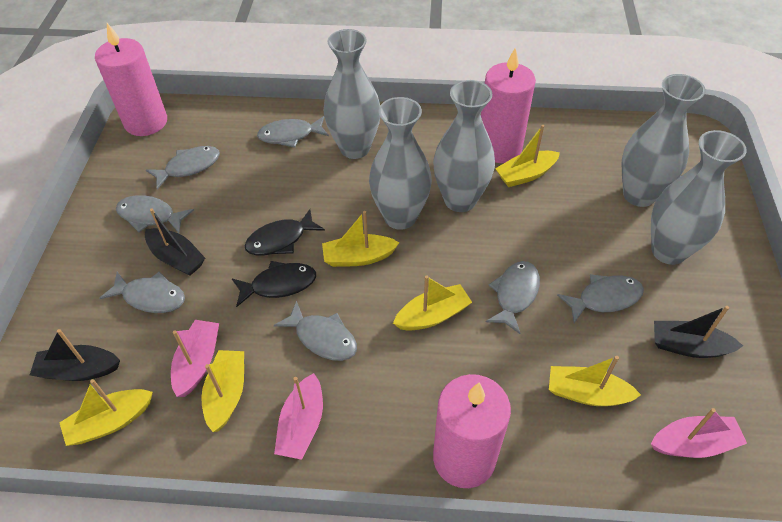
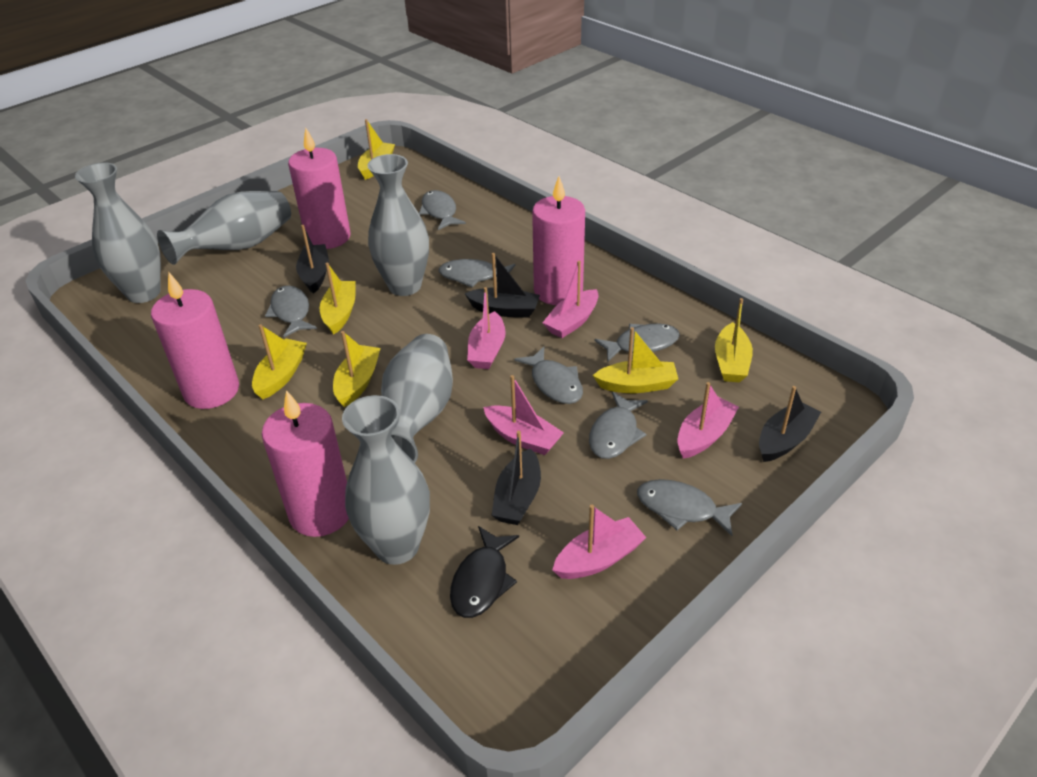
black boat: 3 -> 4
black fish: 2 -> 1
pink boat: 3 -> 5
pink candle: 3 -> 4

